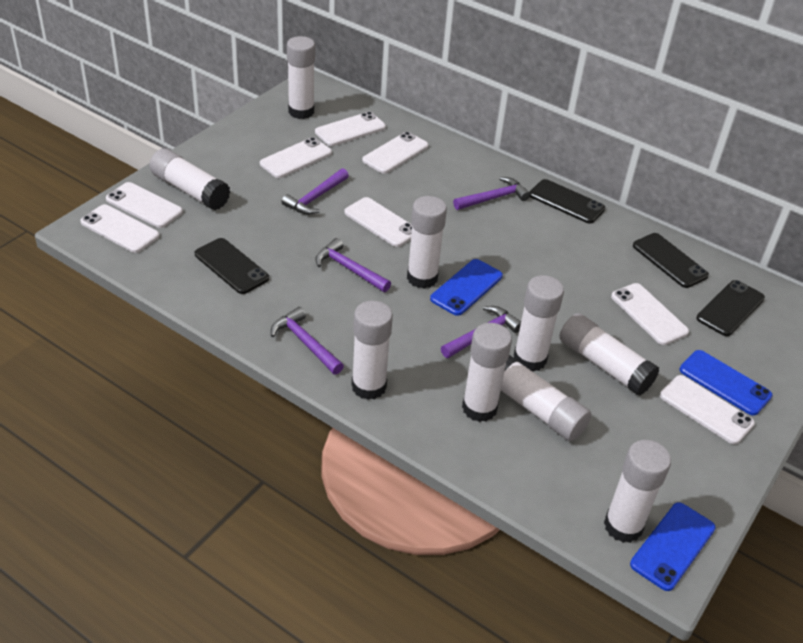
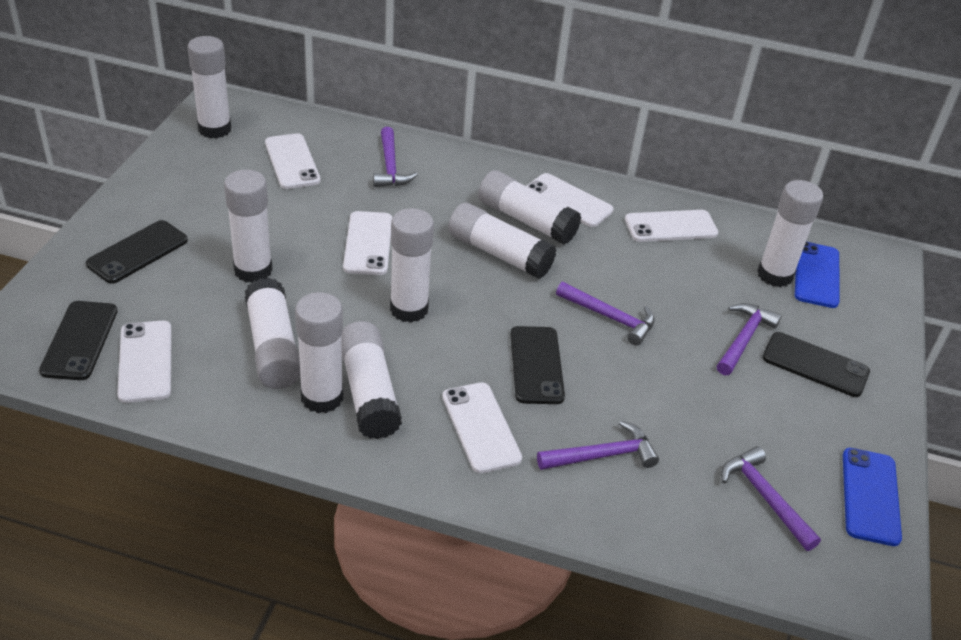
blue phone: 3 -> 2
white phone: 8 -> 6

